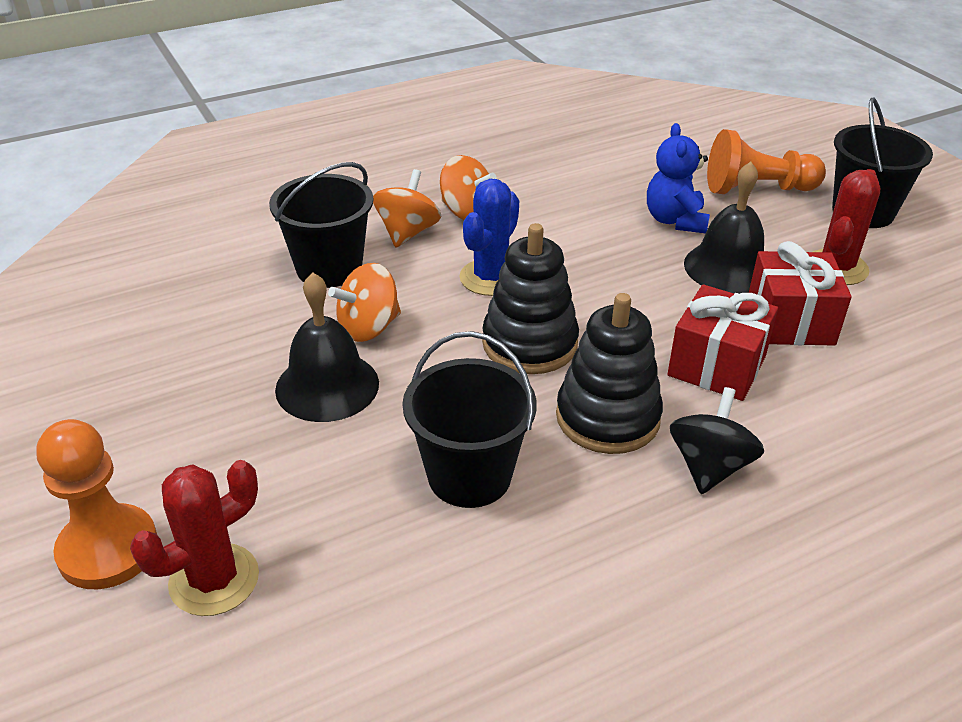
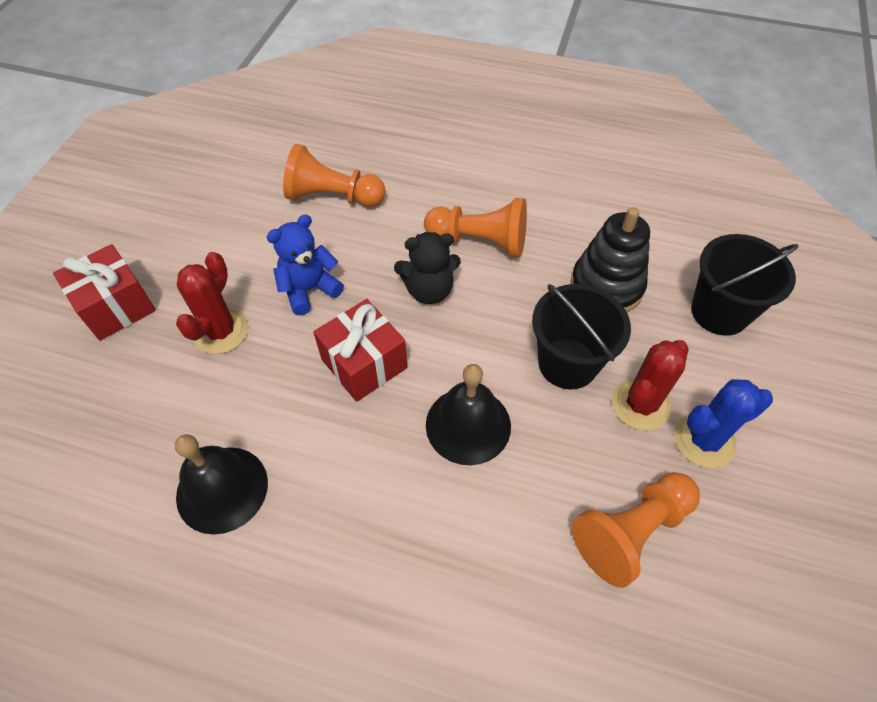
black bucket: 3 -> 2
black spinning top: 1 -> 0
black stacking toy: 2 -> 1
black teddy bear: 0 -> 1
orange pawn: 2 -> 3
orange spinning top: 3 -> 0

